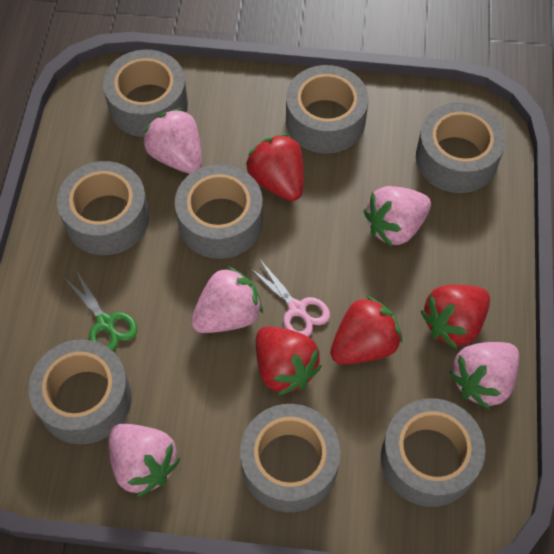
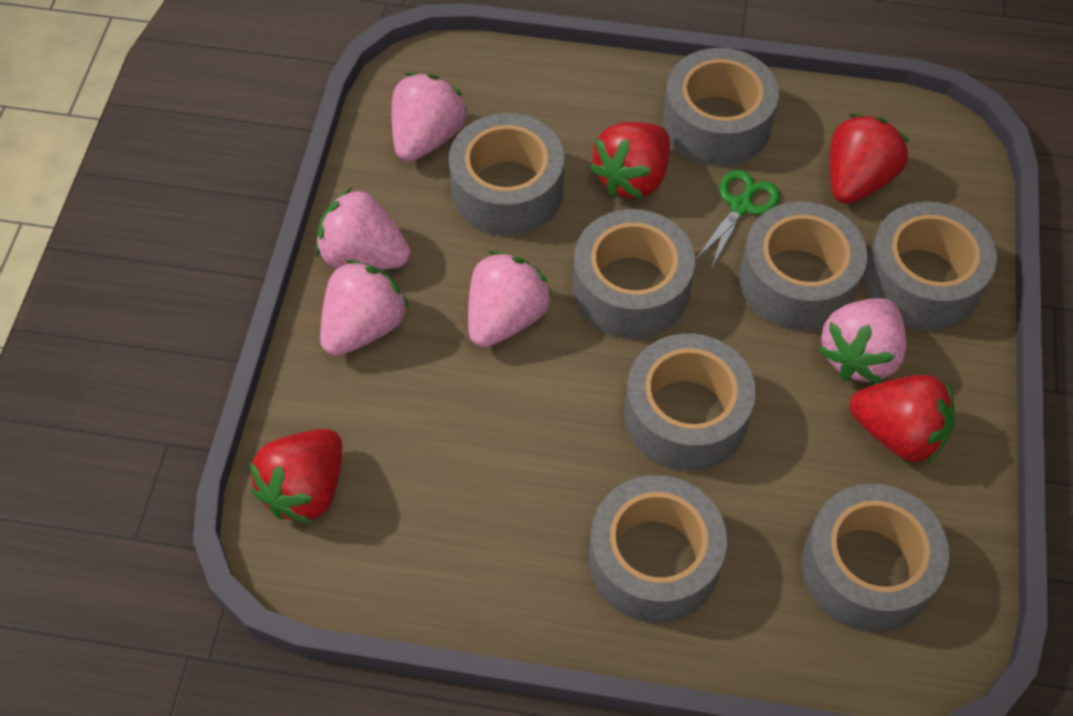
pink scissors: 1 -> 0

